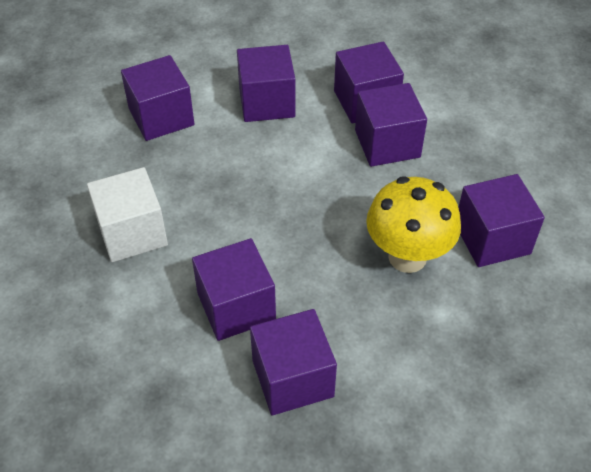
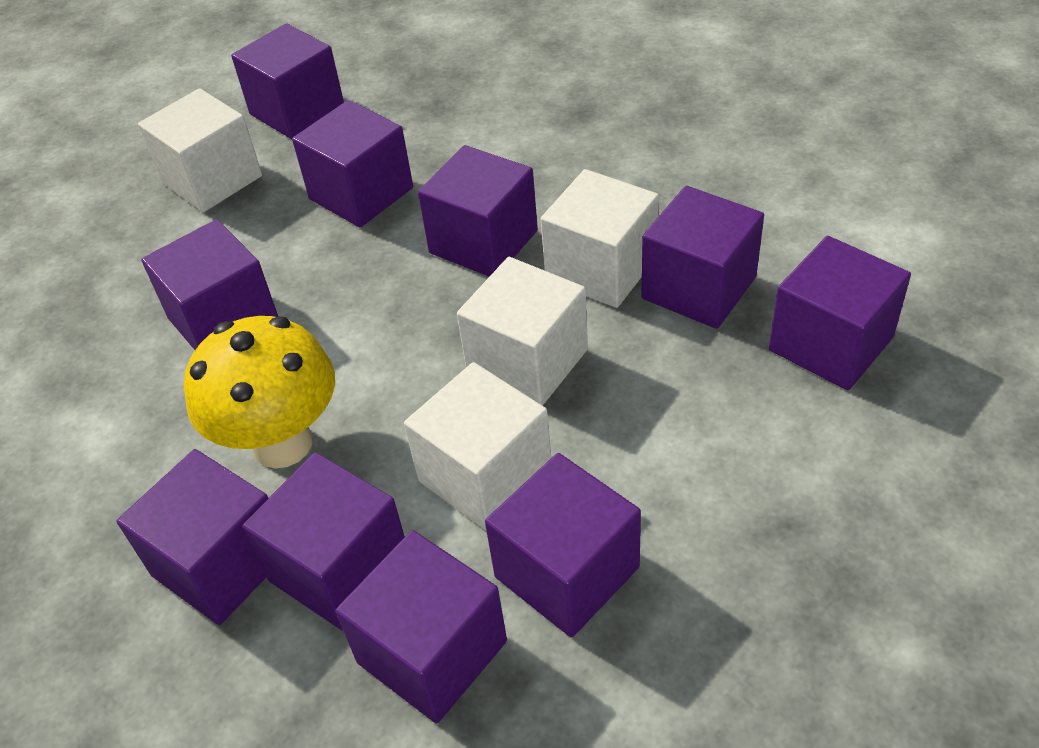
purple cube: 7 -> 10
white cube: 1 -> 4

